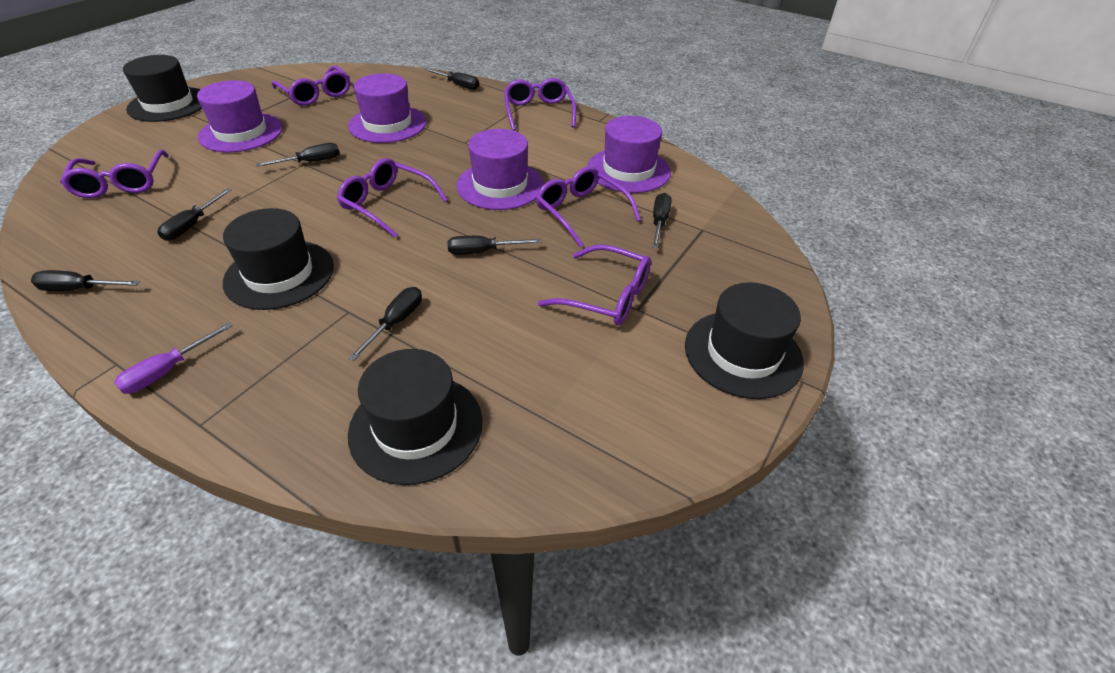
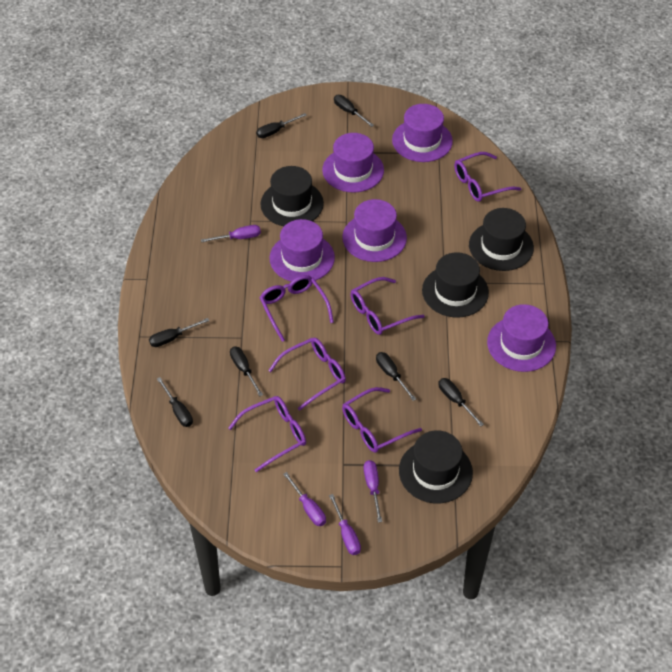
purple hat: 4 -> 5
purple screwdriver: 1 -> 4

